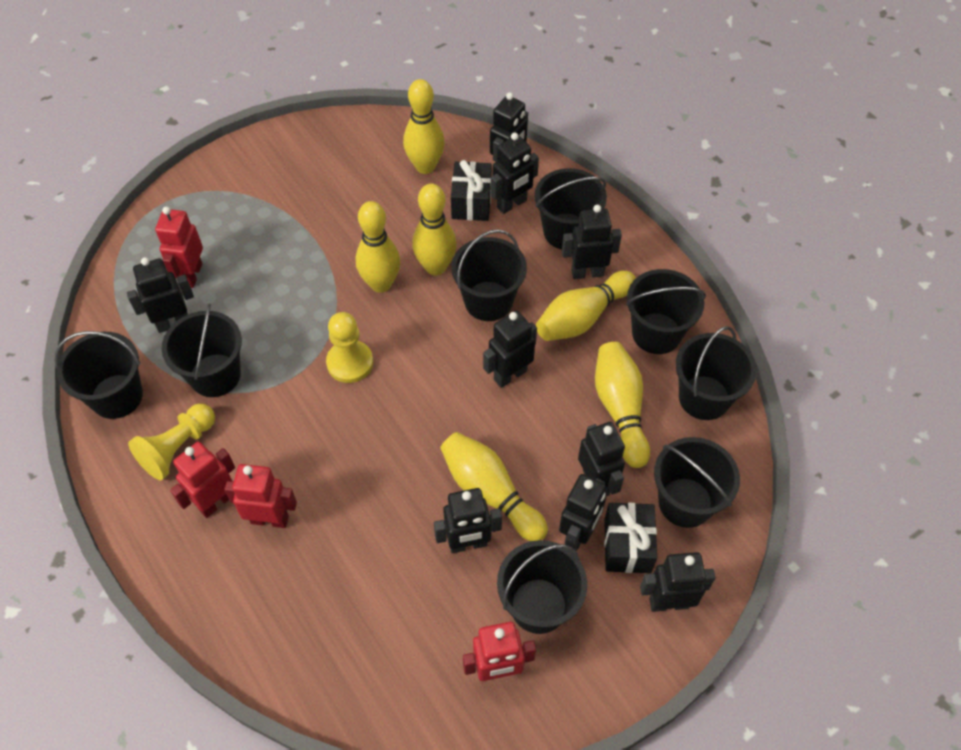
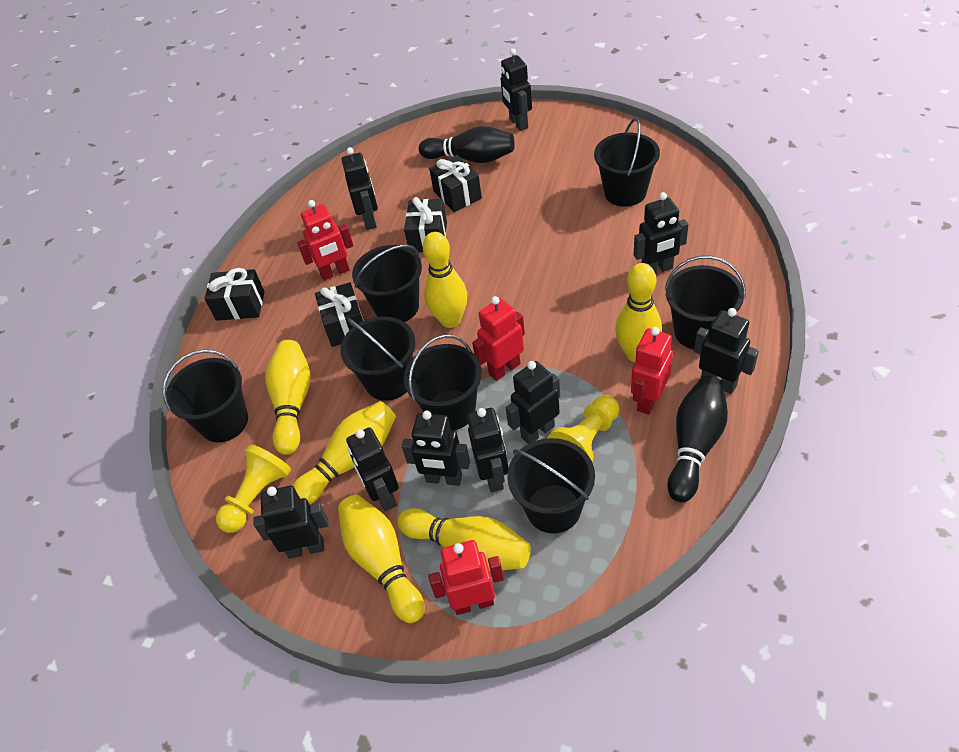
black bowling pin: 0 -> 2
black bucket: 8 -> 7
black gift: 2 -> 4

